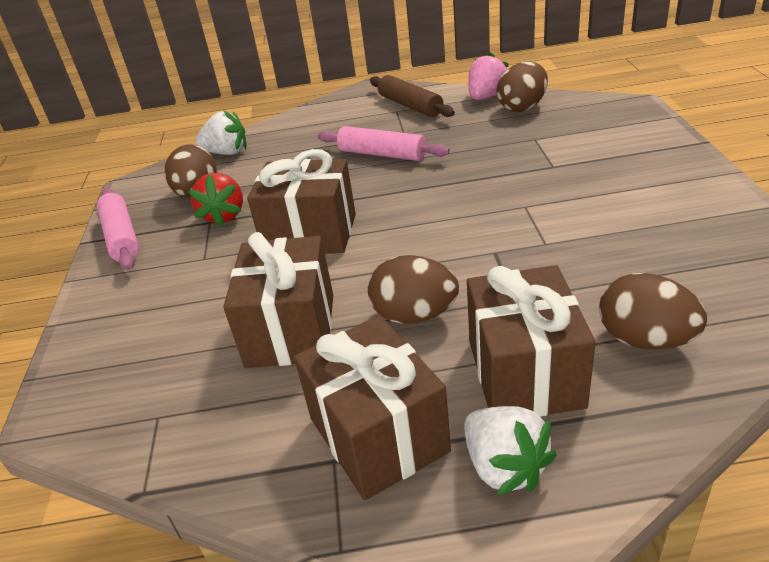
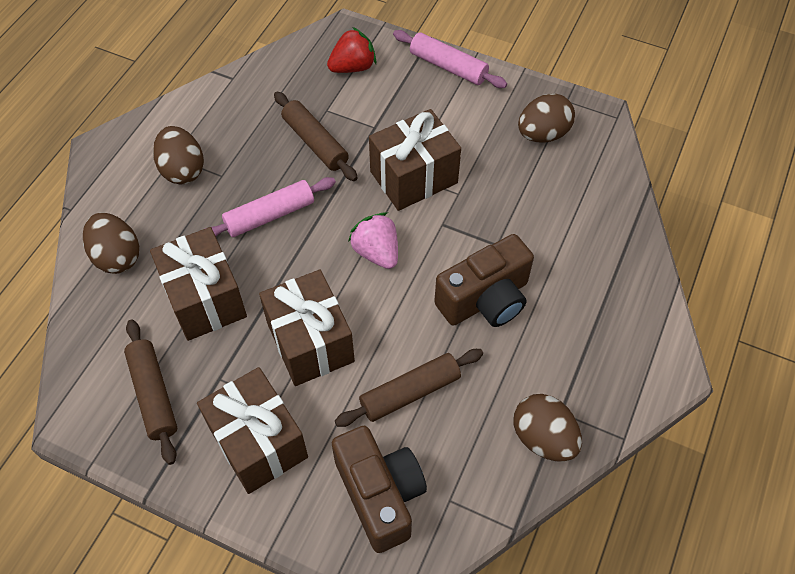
brown camera: 0 -> 2
brown rolling pin: 1 -> 3
white strawberry: 2 -> 0

